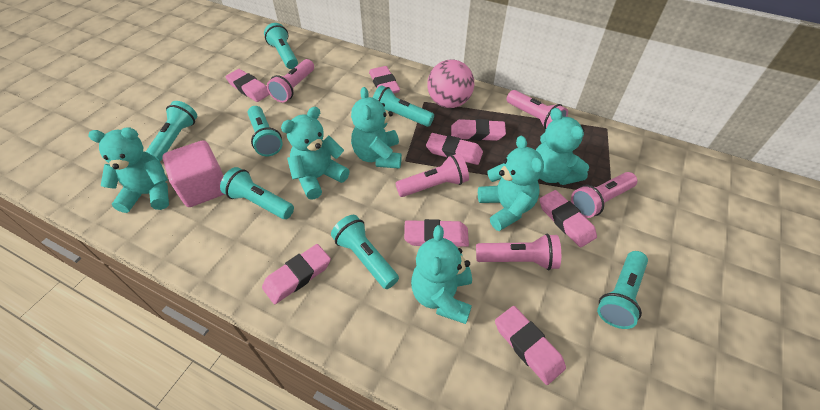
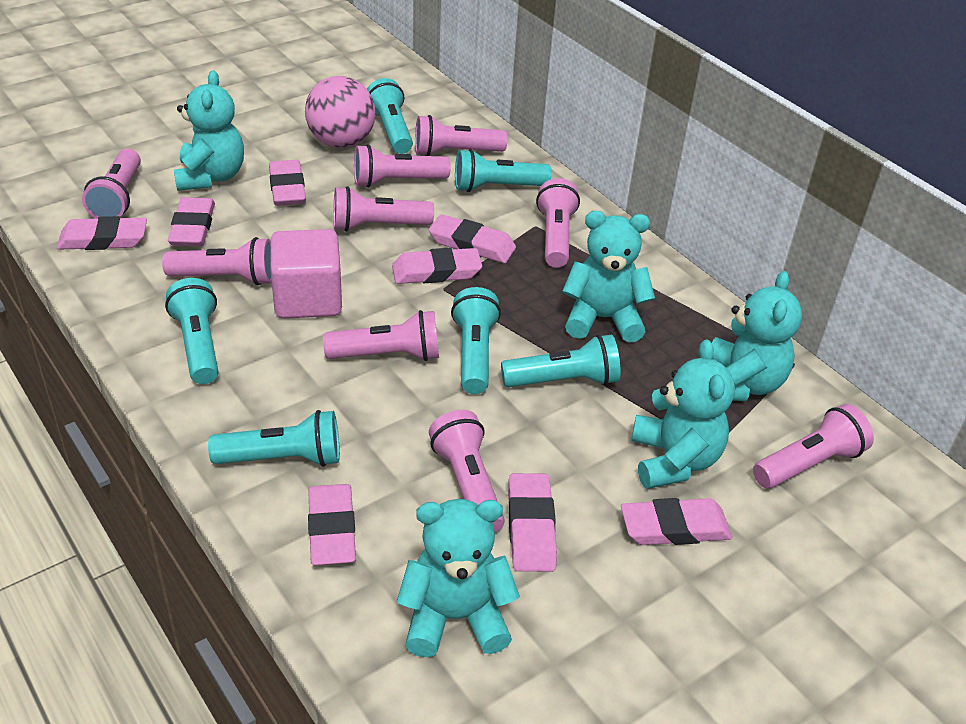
pink flashlight: 5 -> 9
turquoise flashlight: 7 -> 6
turquoise teddy bear: 6 -> 5

